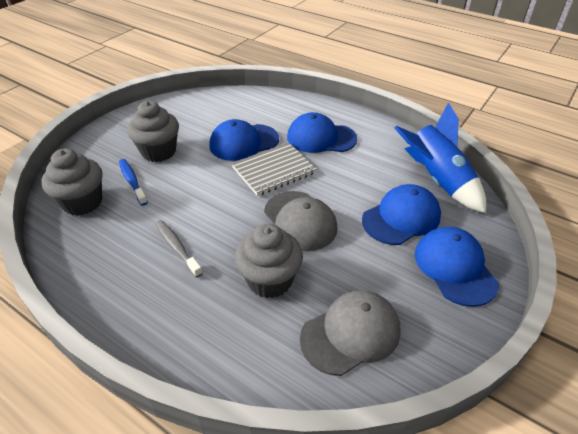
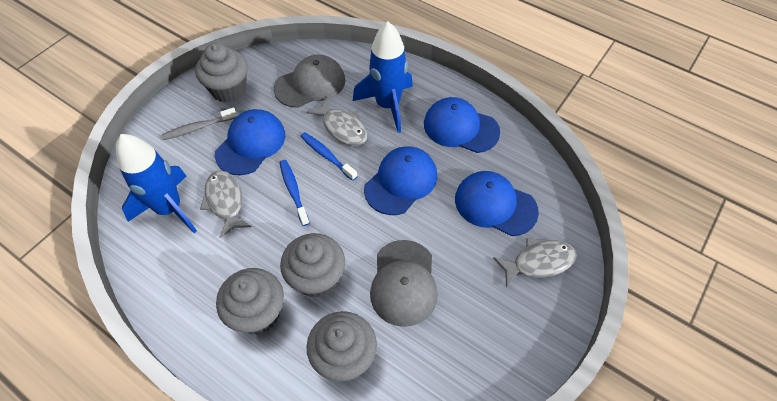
blue rocket: 1 -> 2
blue toothbrush: 1 -> 2
grey cupcake: 3 -> 4
grey fish: 0 -> 3
grey notebook: 1 -> 0

